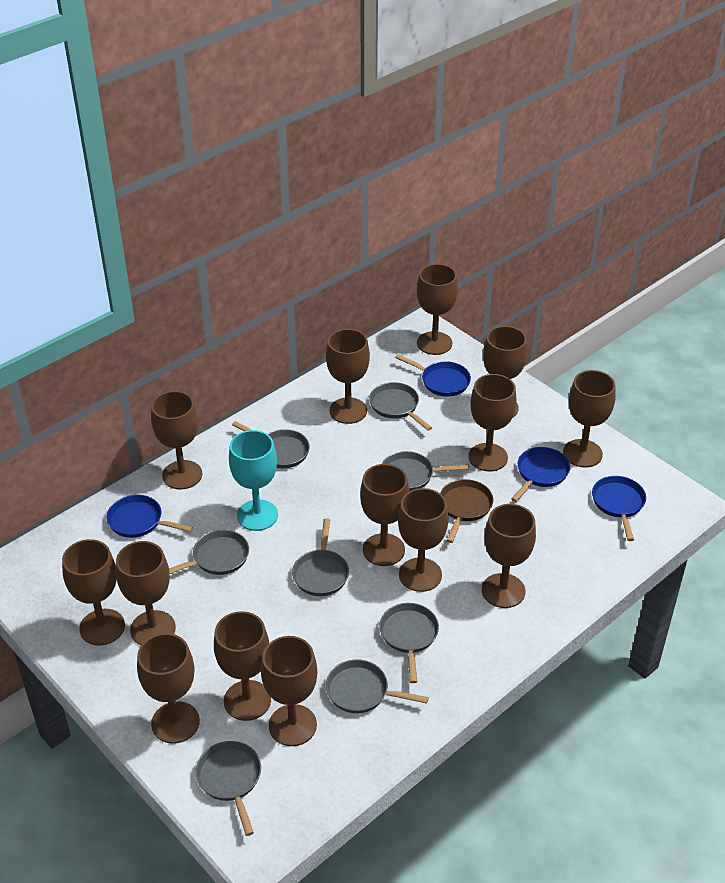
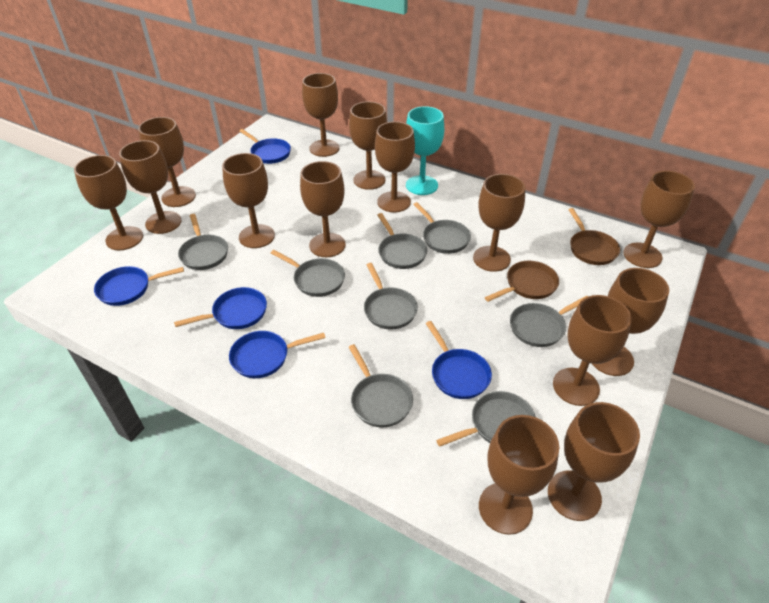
blue pan: 4 -> 5
brown pan: 1 -> 2

